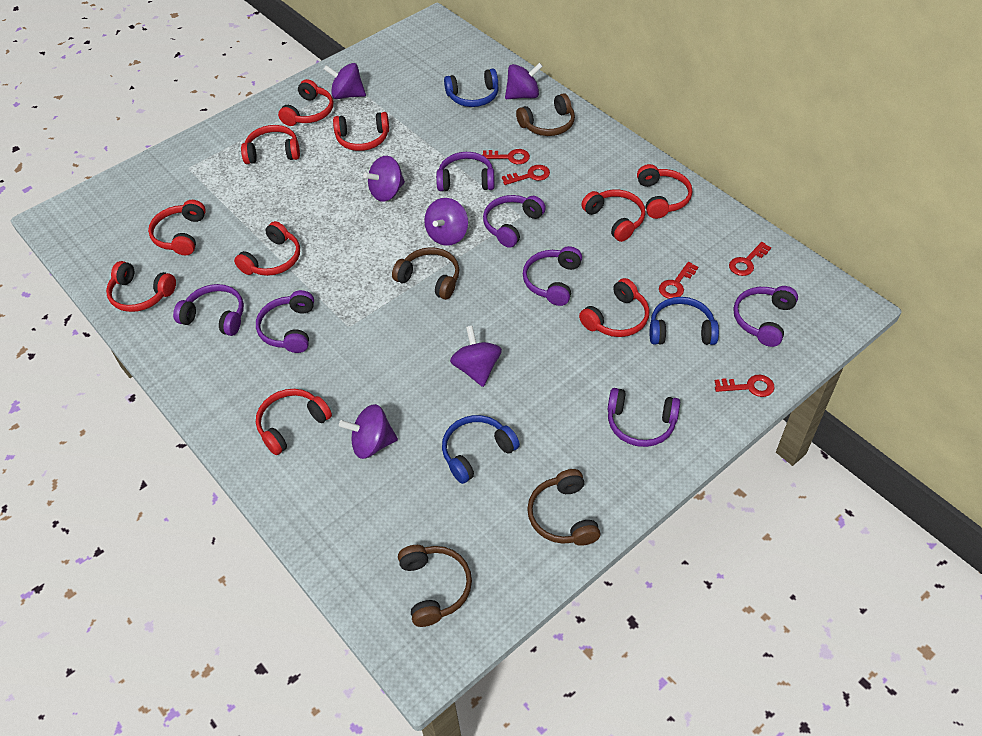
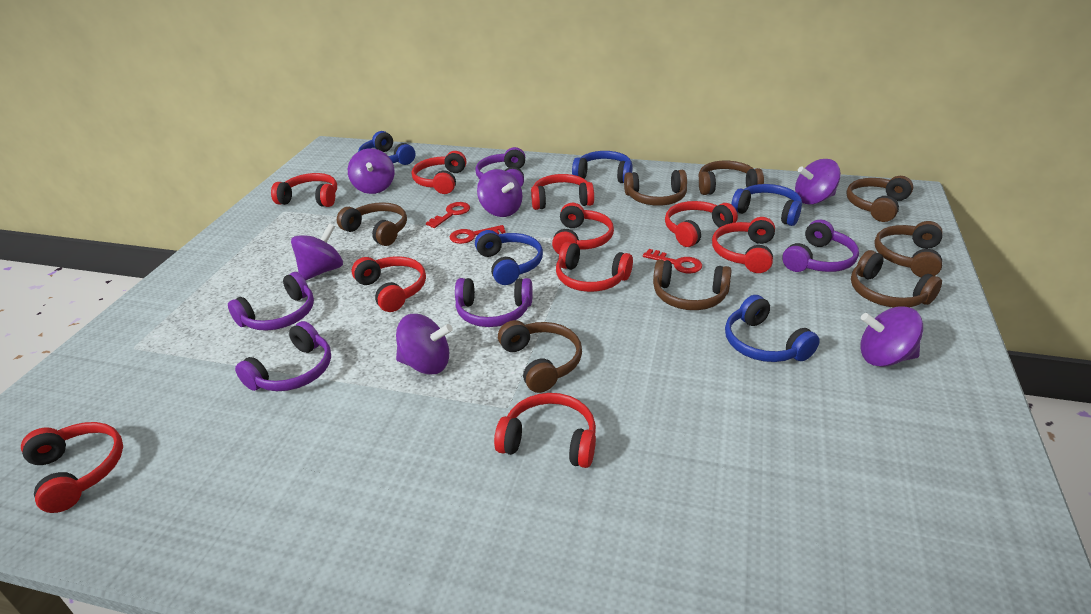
blue headphones: 3 -> 5
brown headphones: 4 -> 8
purple headphones: 7 -> 5
red key: 5 -> 3

